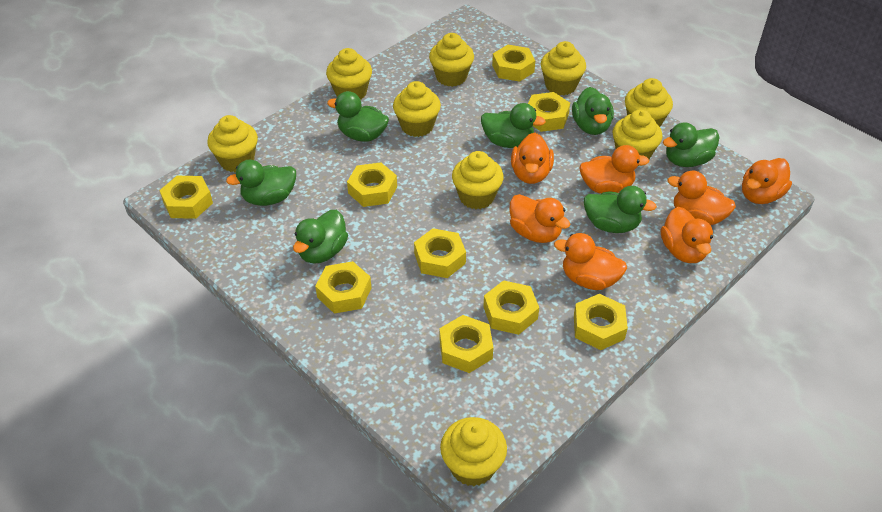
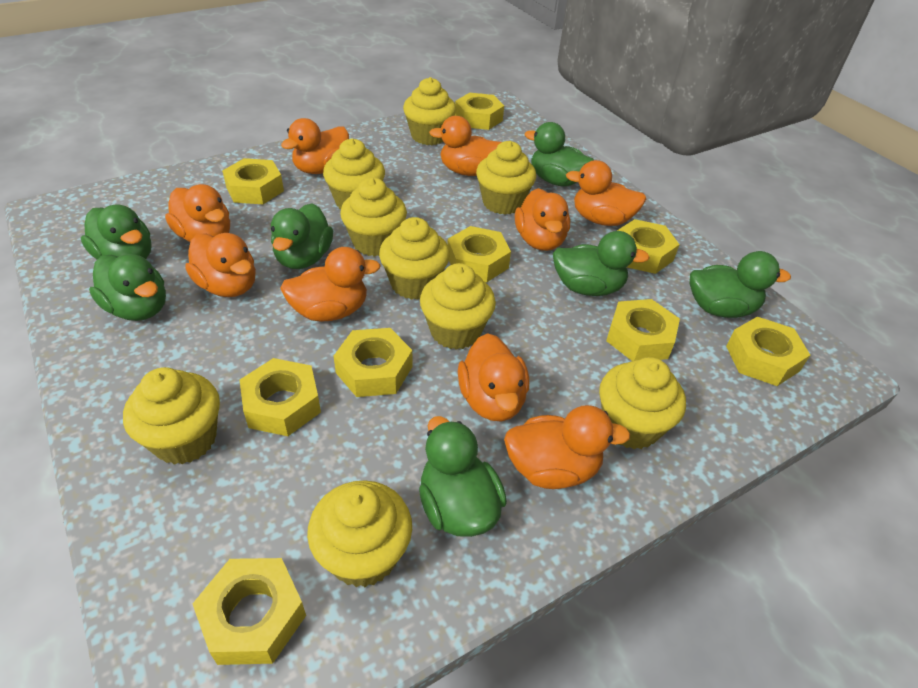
orange duck: 7 -> 9

